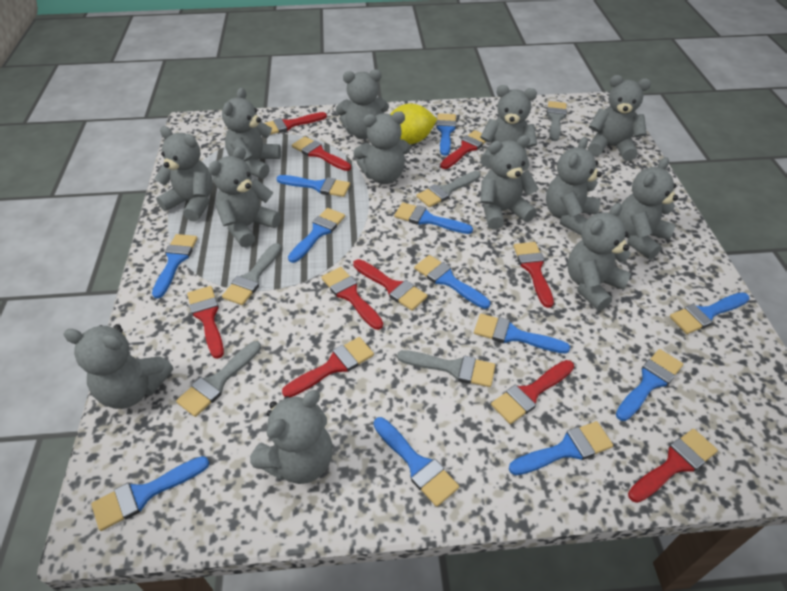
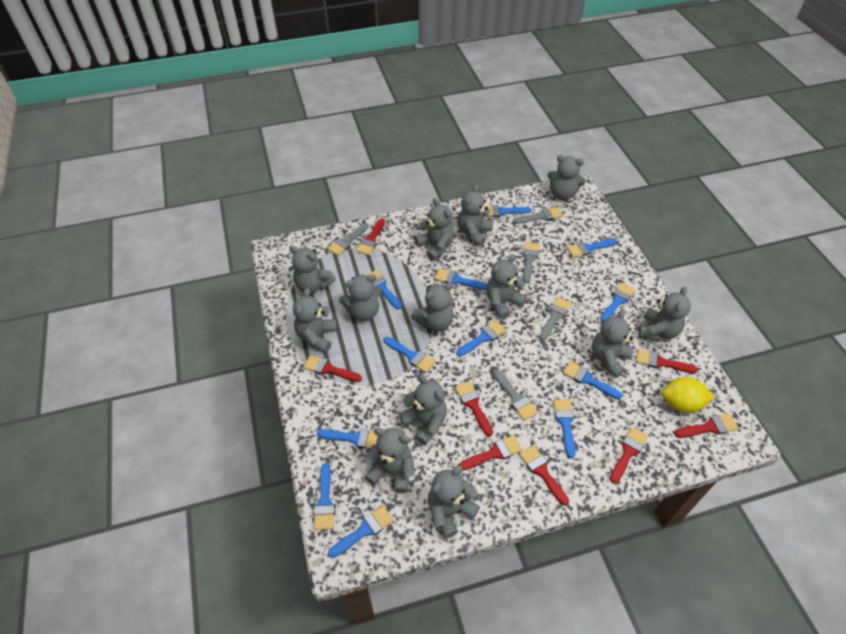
red brush: 10 -> 8

